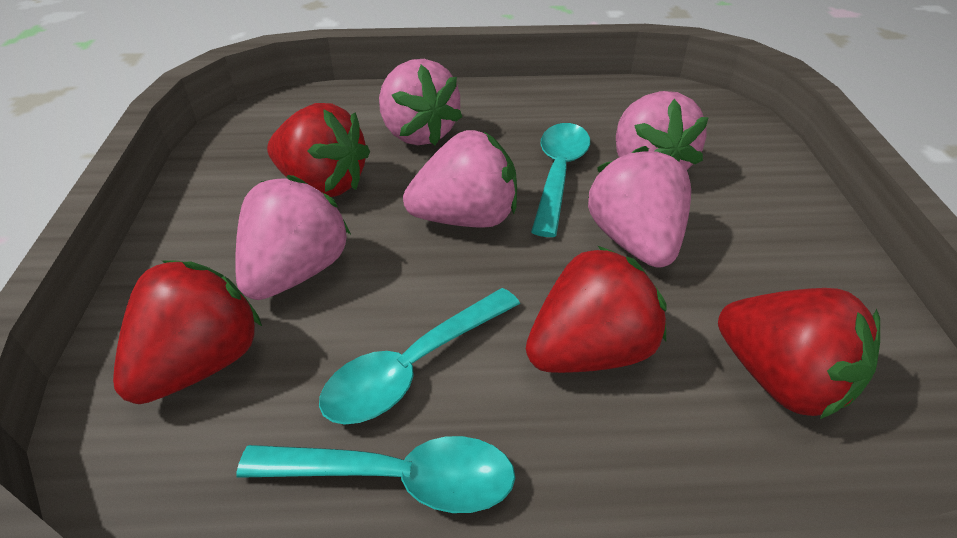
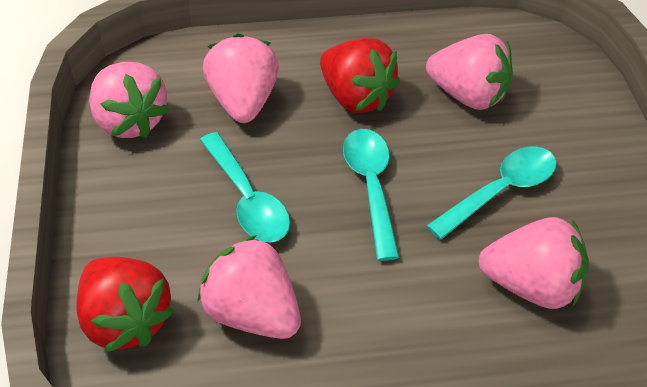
red strawberry: 4 -> 2

